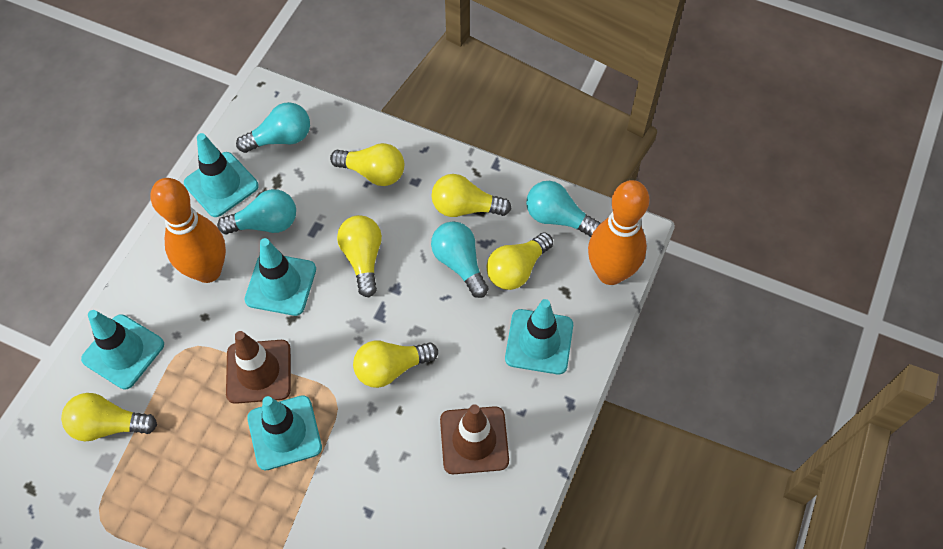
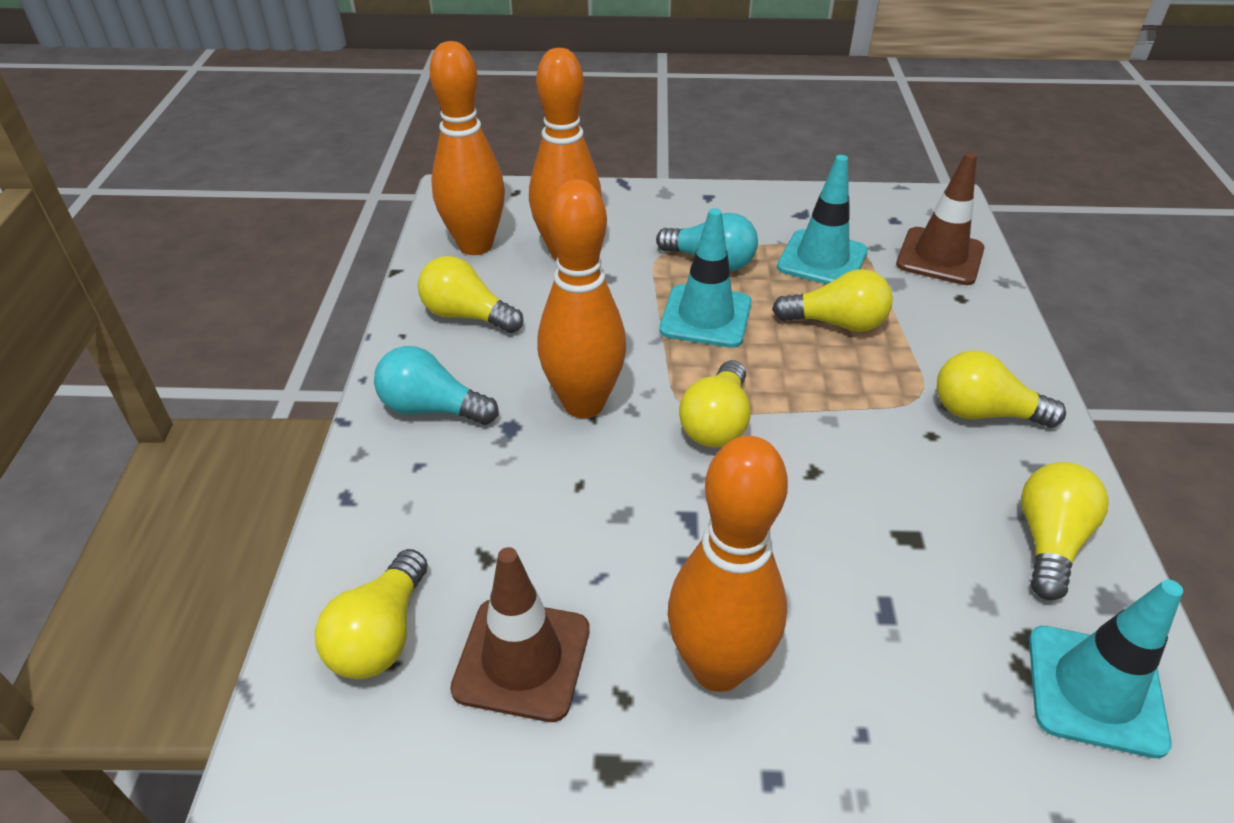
orange bowling pin: 2 -> 4
turquoise light bulb: 4 -> 2
turquoise traffic cone: 5 -> 3

